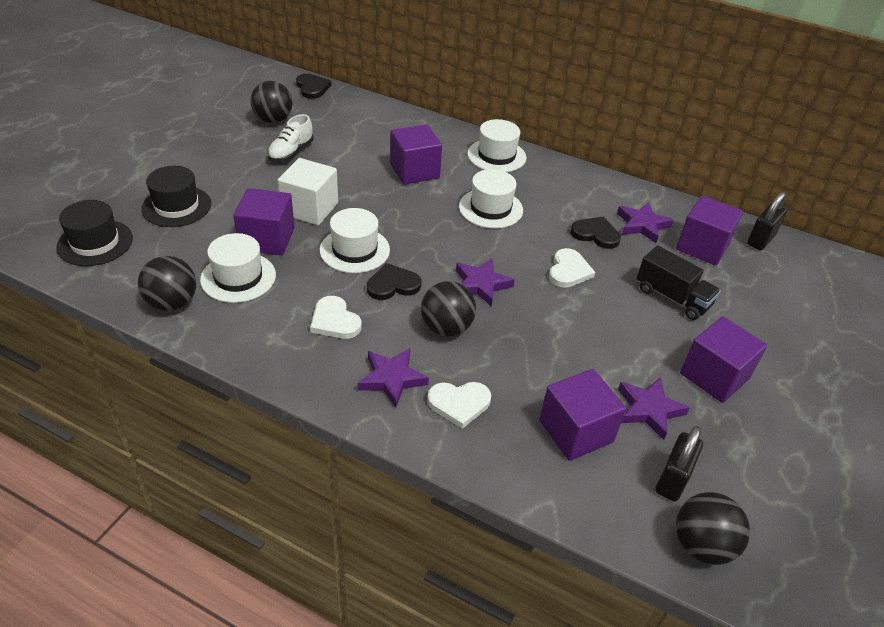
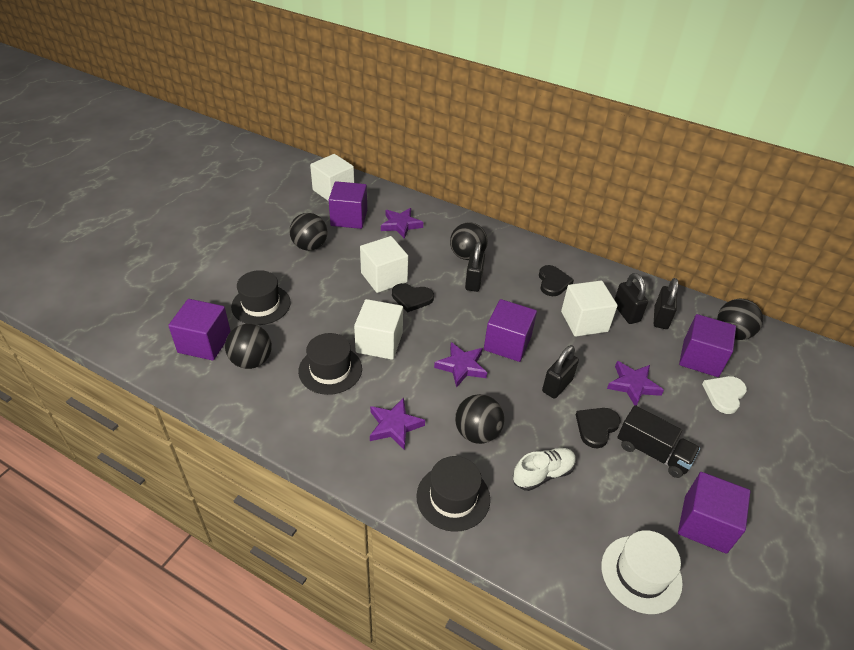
black ball: 4 -> 5
black hat: 2 -> 3
black padlock: 2 -> 4
white cube: 1 -> 4
white hat: 4 -> 1
white heart: 3 -> 1

